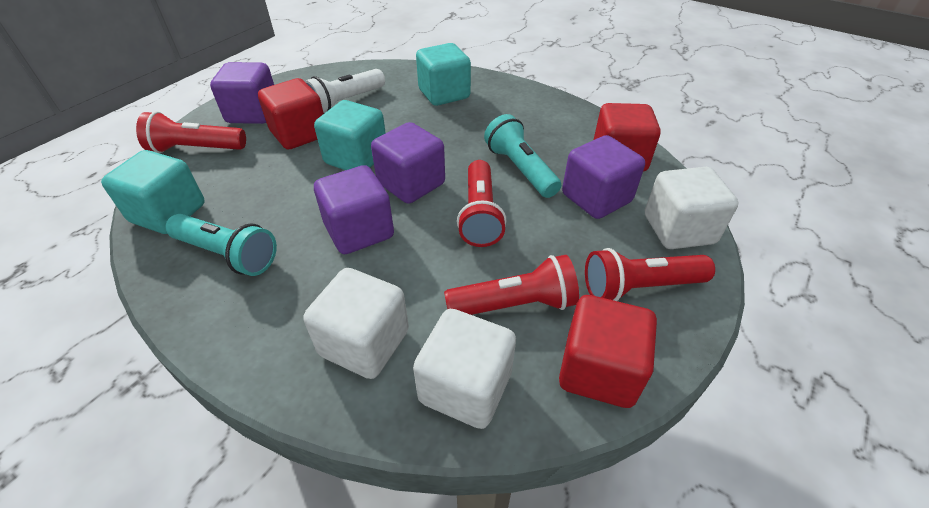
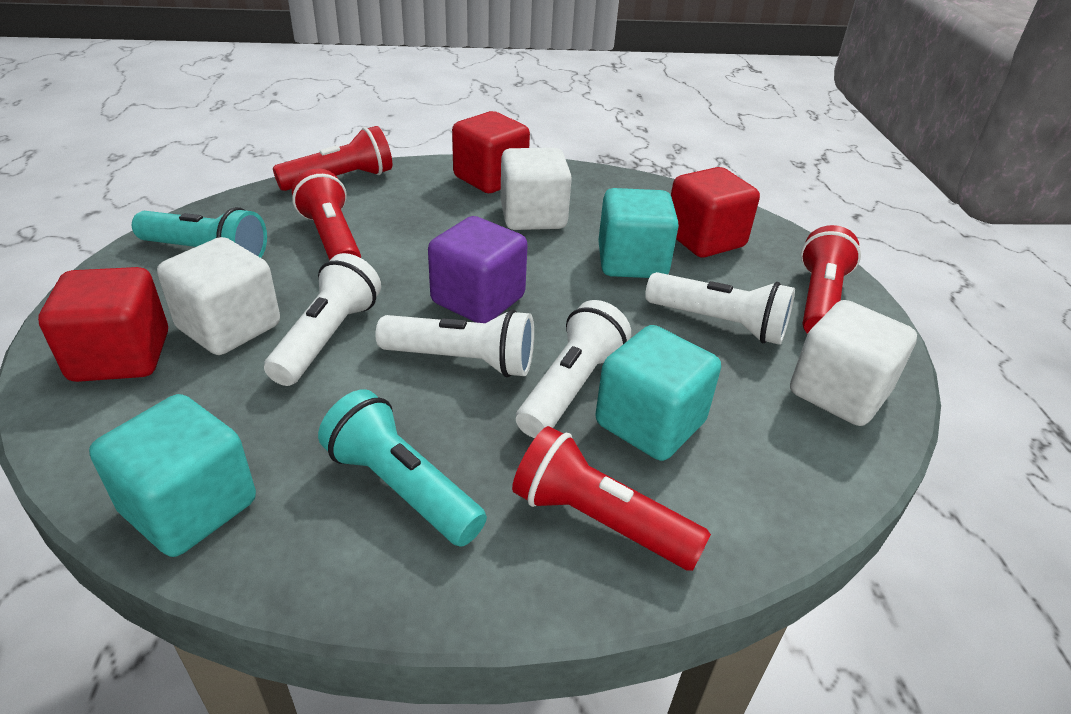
purple cube: 4 -> 1
white flashlight: 1 -> 4

